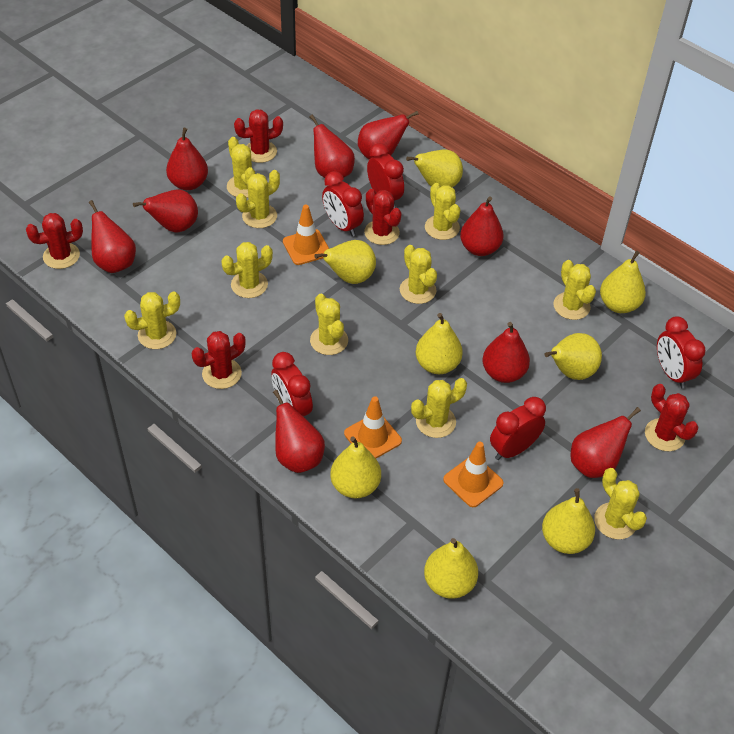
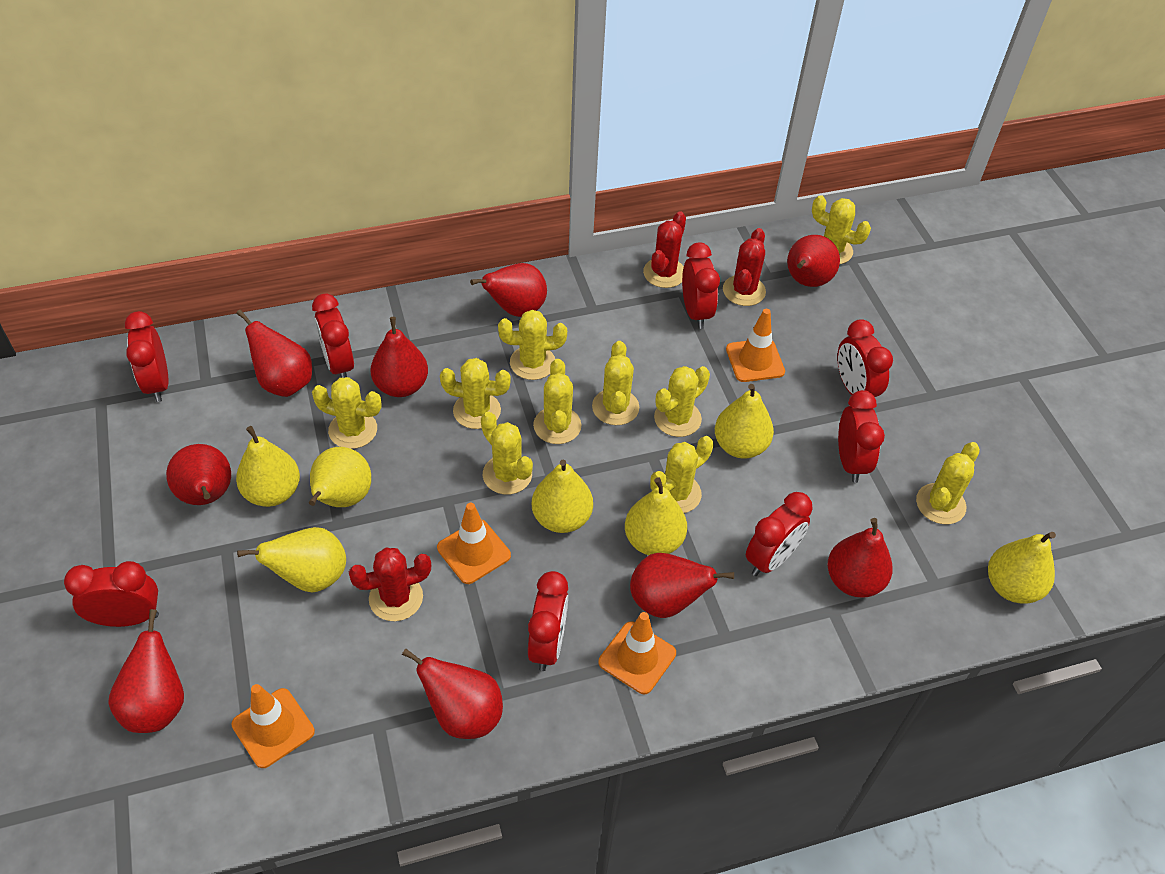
orange traffic cone: 3 -> 4
red cactus: 5 -> 3
red clock: 5 -> 8
yellow pear: 8 -> 7

